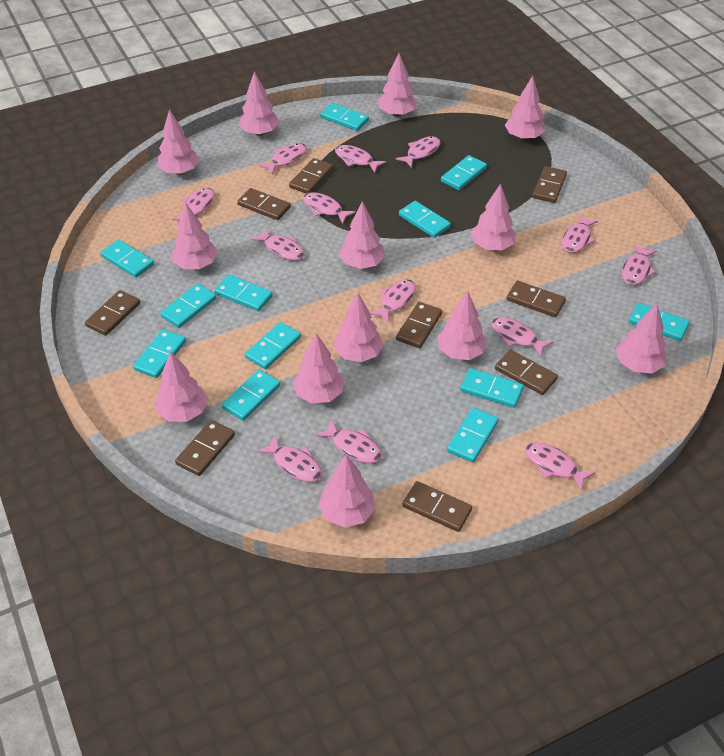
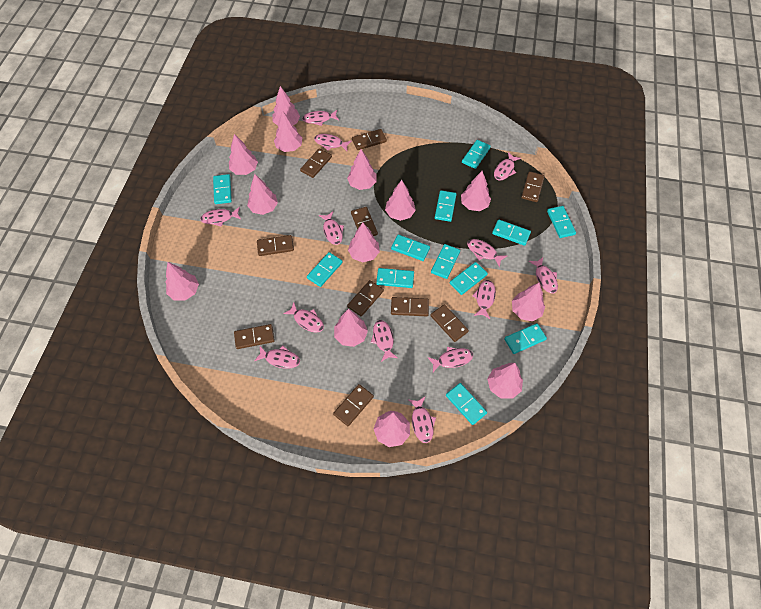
brown domino: 9 -> 10

